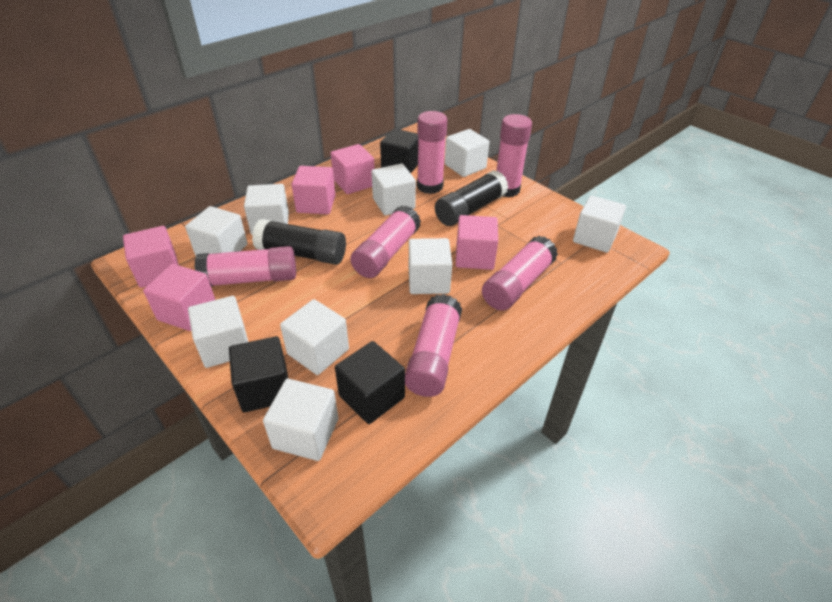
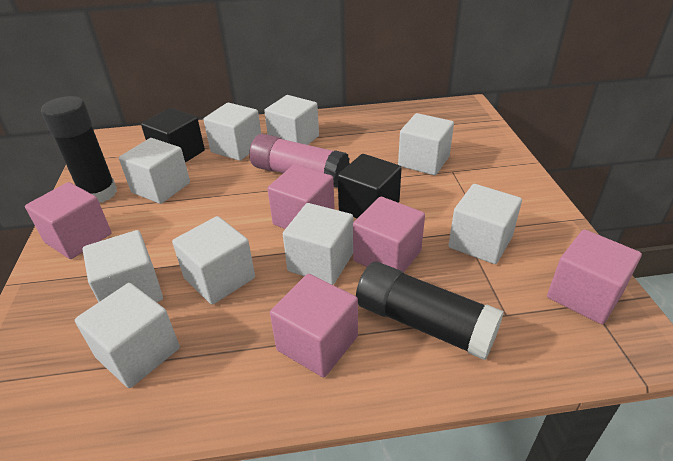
black cube: 3 -> 2
pink glue stick: 6 -> 1

